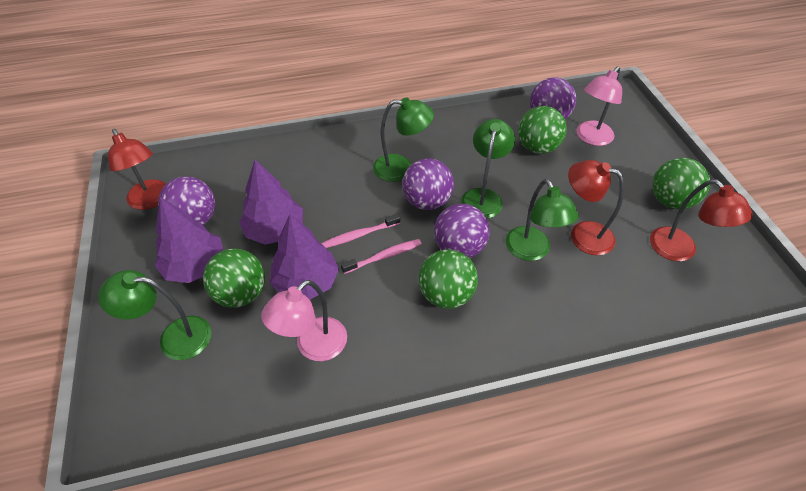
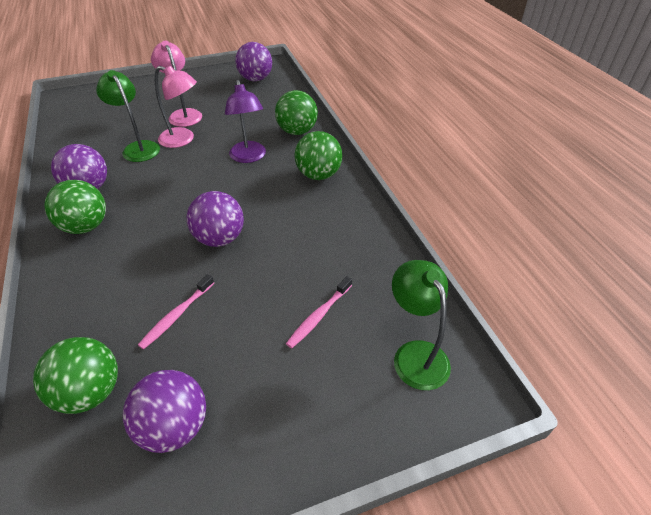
green lamp: 4 -> 2
purple lamp: 0 -> 1
purple tree: 3 -> 0
red lamp: 3 -> 0

